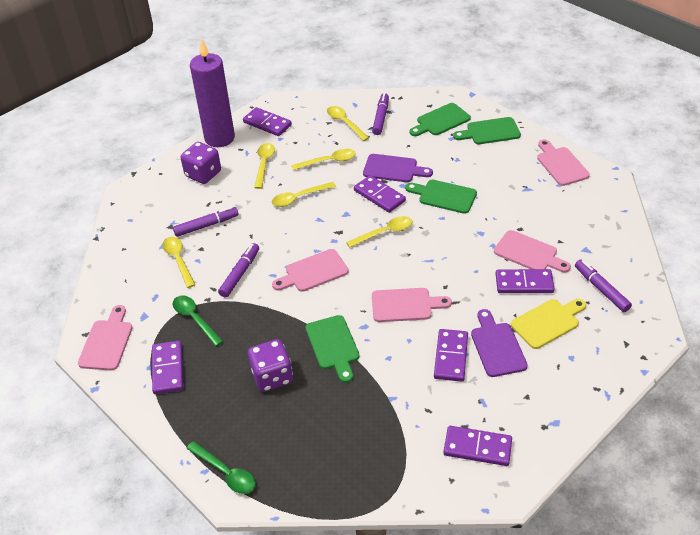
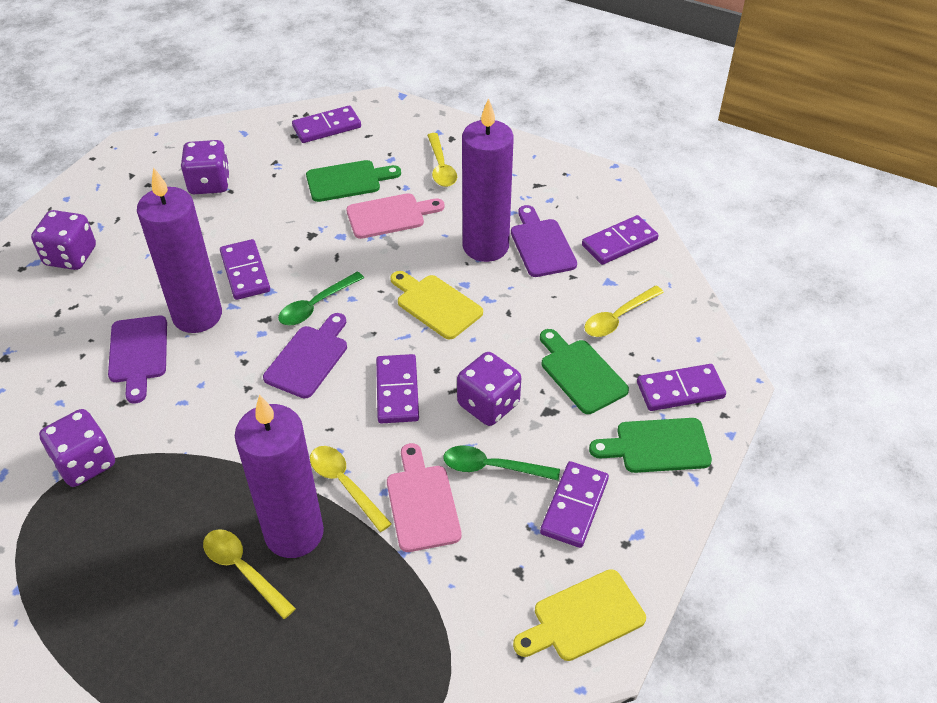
green cutting board: 4 -> 3
pink cutting board: 5 -> 2
purple candle: 1 -> 3
purple cutting board: 2 -> 3
purple dice: 2 -> 4
purple marker: 4 -> 0
yellow cutting board: 1 -> 2
yellow spoon: 6 -> 4

